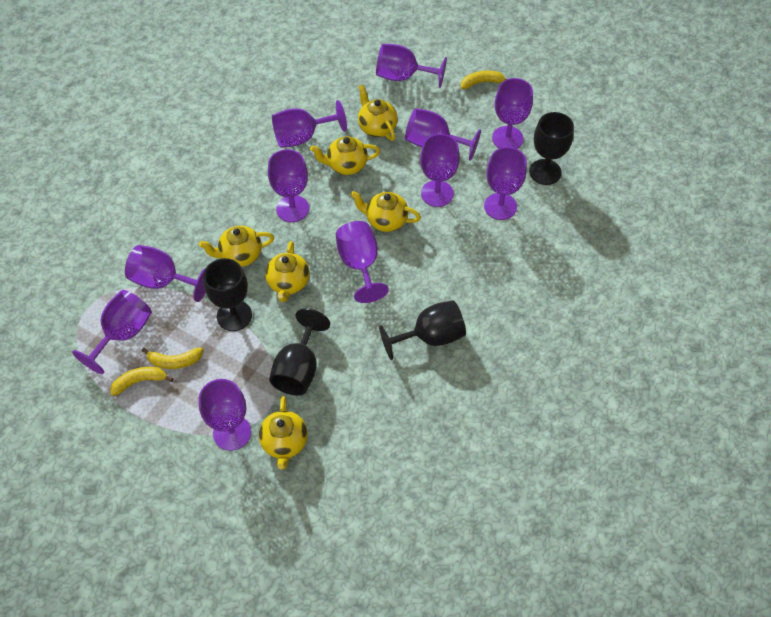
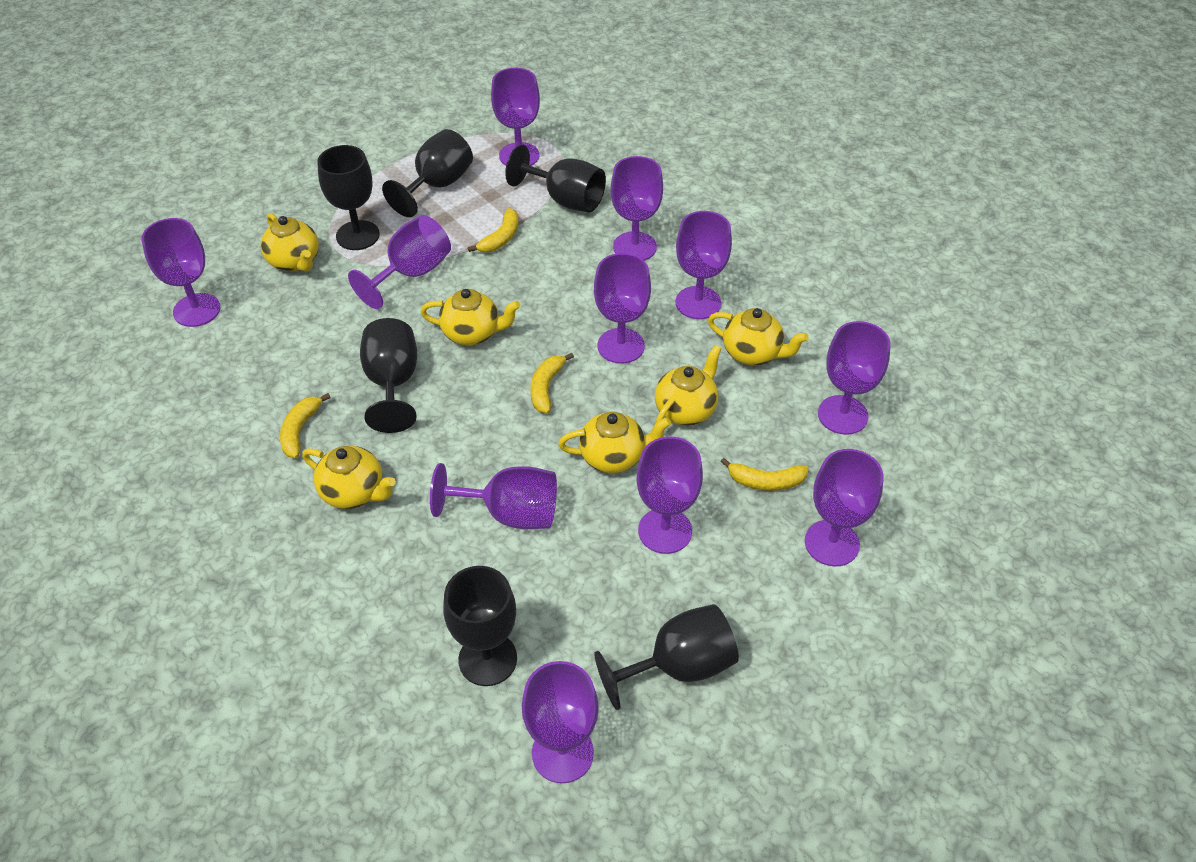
black goblet: 4 -> 6
yellow banana: 3 -> 4

